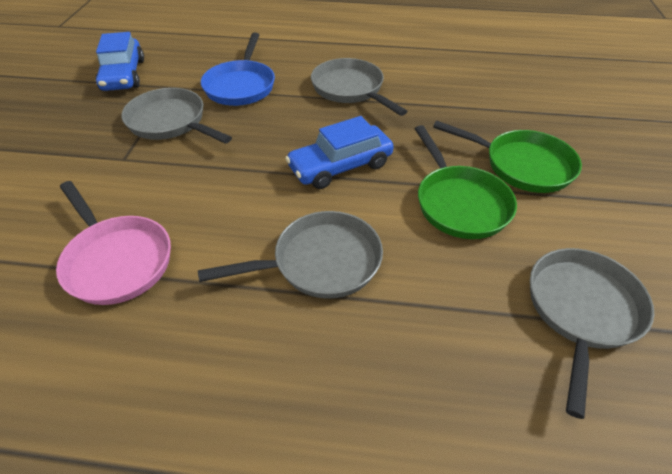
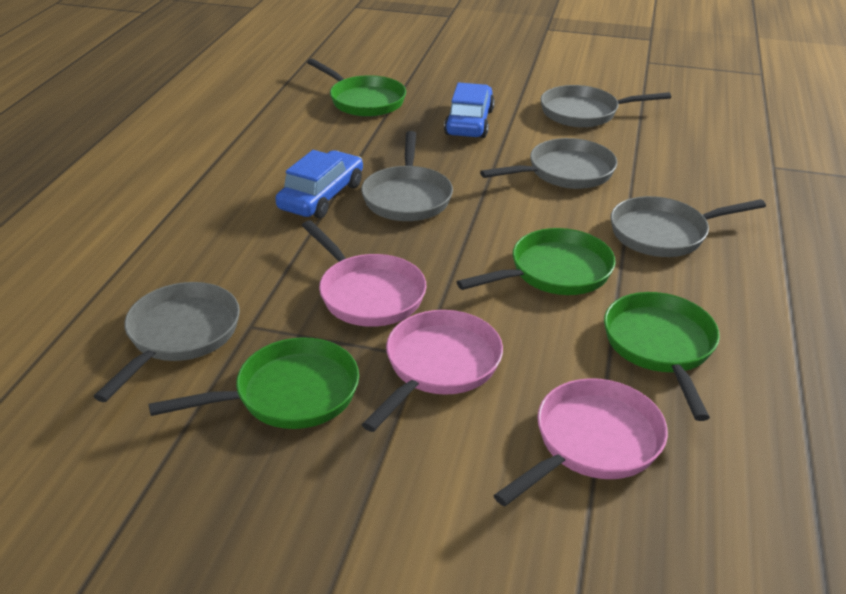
blue pan: 1 -> 0
green pan: 2 -> 4
grey pan: 4 -> 5
pink pan: 1 -> 3

